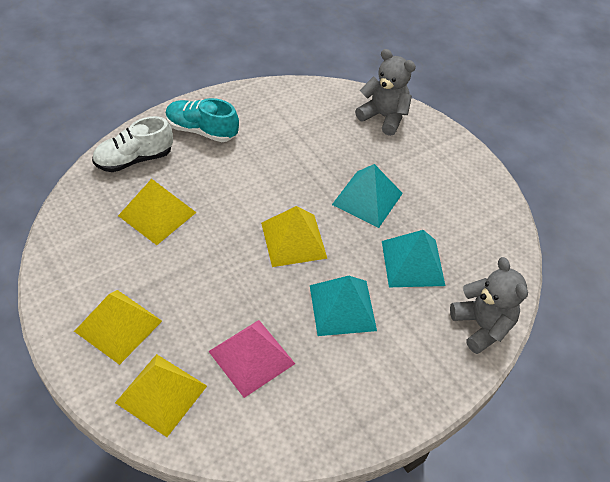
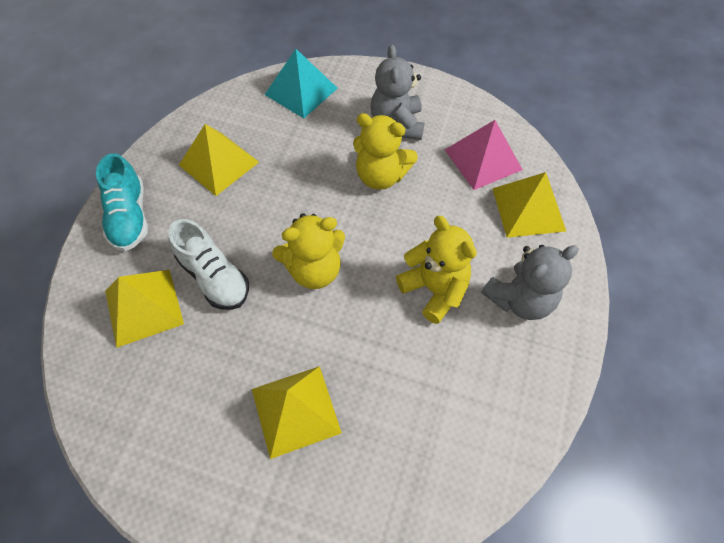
turquoise pyramid: 3 -> 1
yellow teddy bear: 0 -> 3

